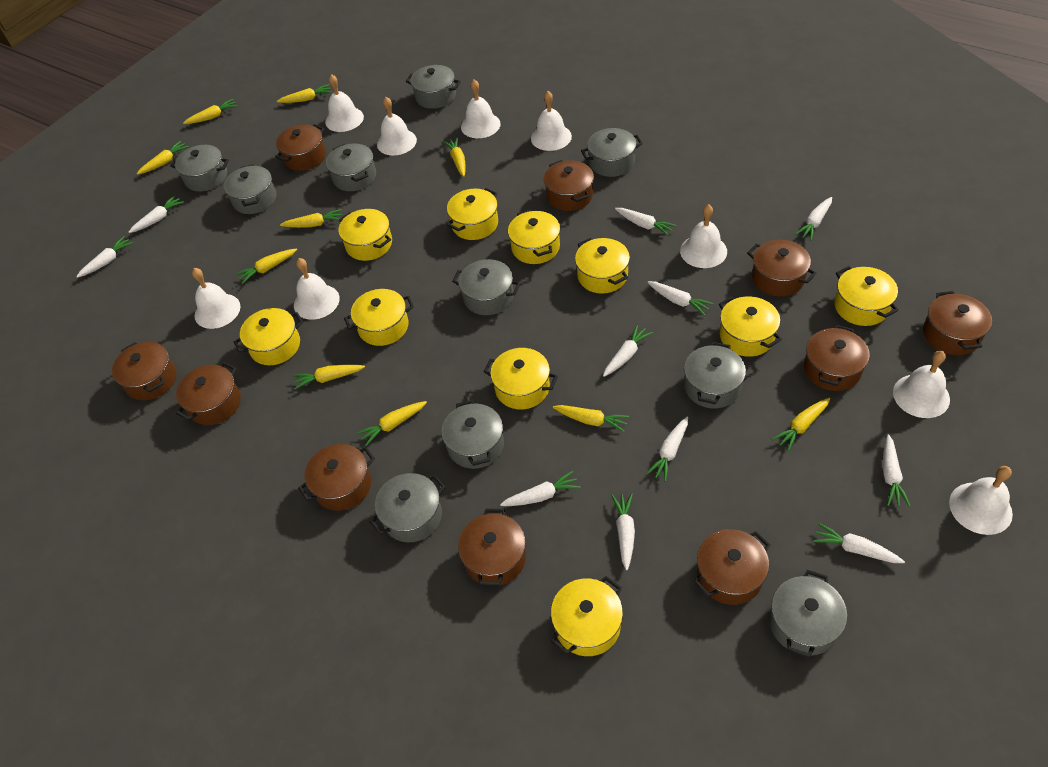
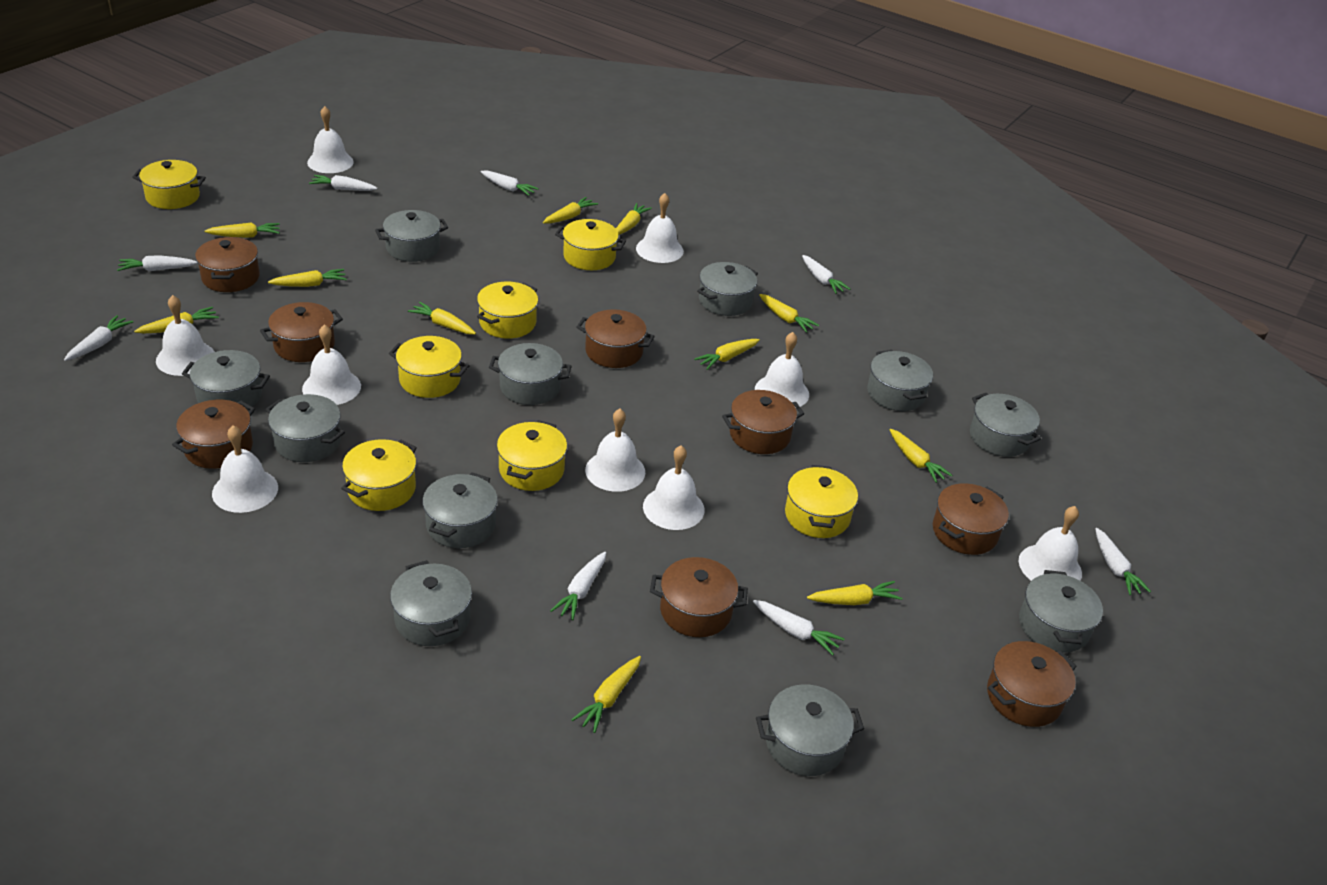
brown pot: 10 -> 8
grey pot: 10 -> 11
white carrot: 11 -> 8
yellow carrot: 10 -> 11
yellow pot: 10 -> 7

